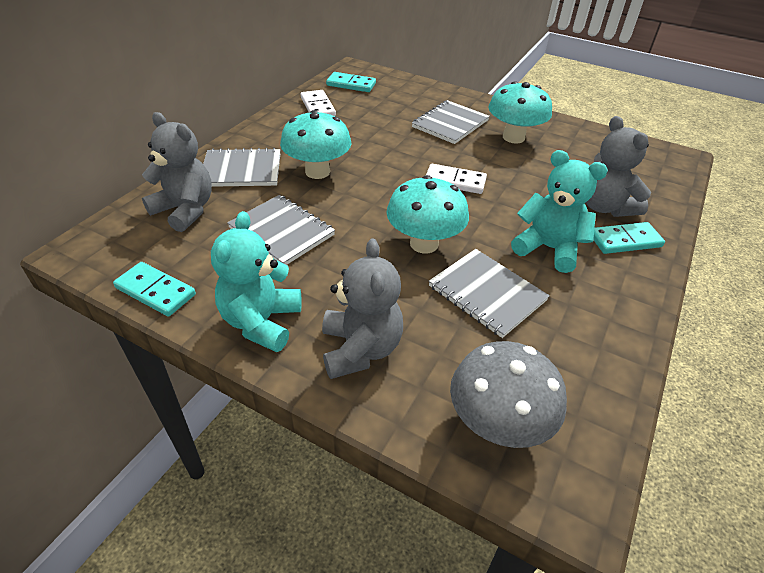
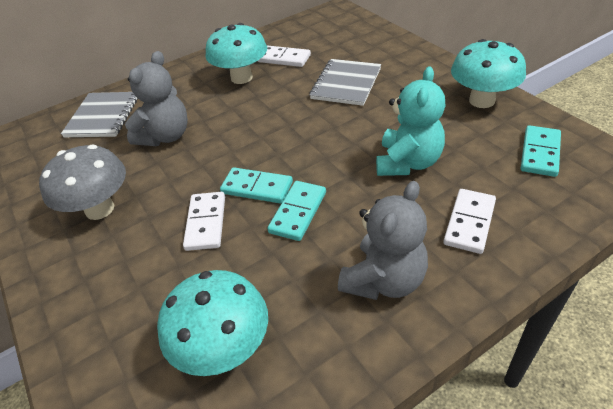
grey notebook: 4 -> 2
grey teddy bear: 3 -> 2
turquoise teddy bear: 2 -> 1
white domino: 2 -> 3

